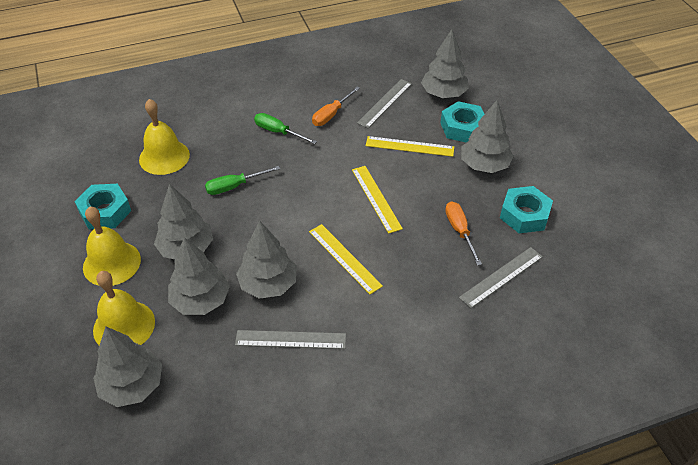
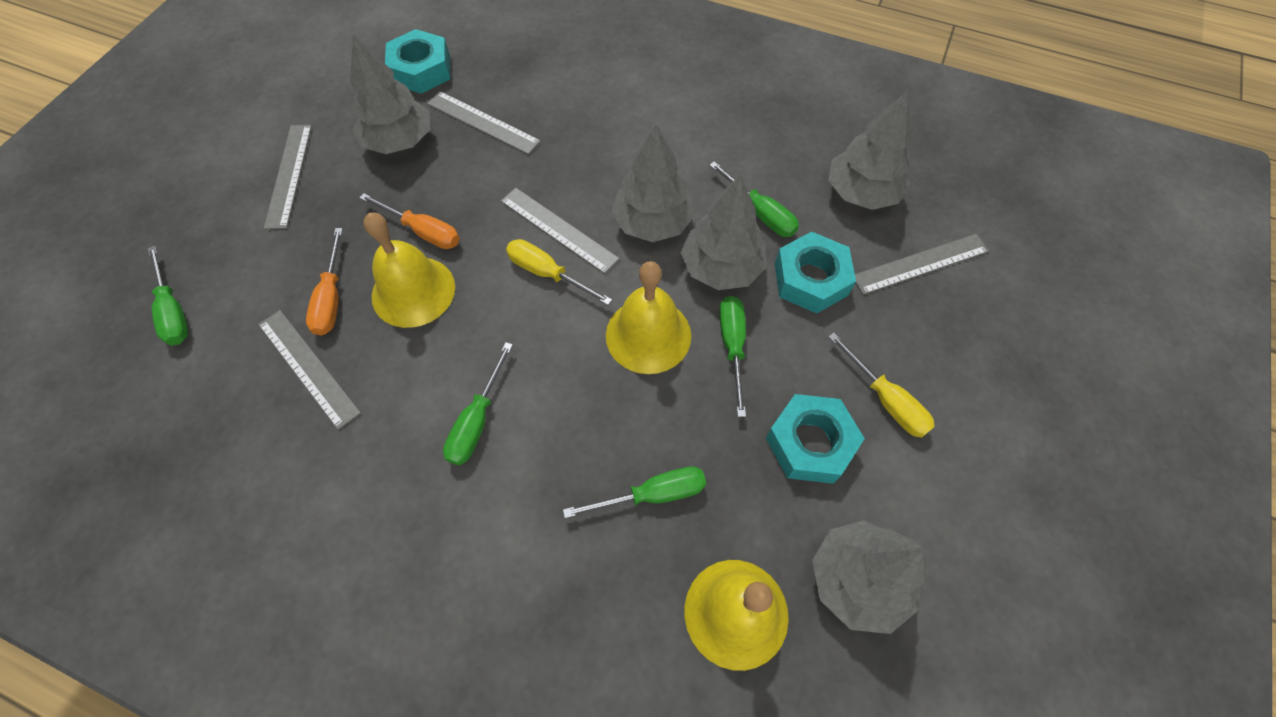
green screwdriver: 2 -> 5
grey ruler: 3 -> 5
grey tree: 6 -> 5
yellow ruler: 3 -> 0
yellow screwdriver: 0 -> 2

